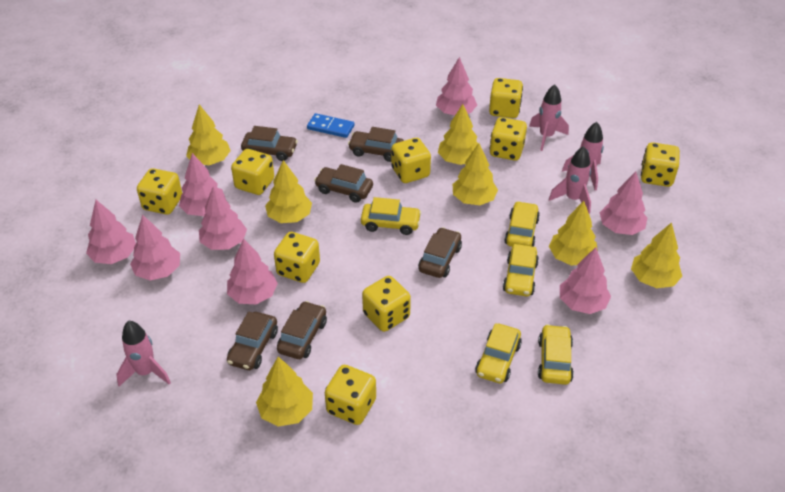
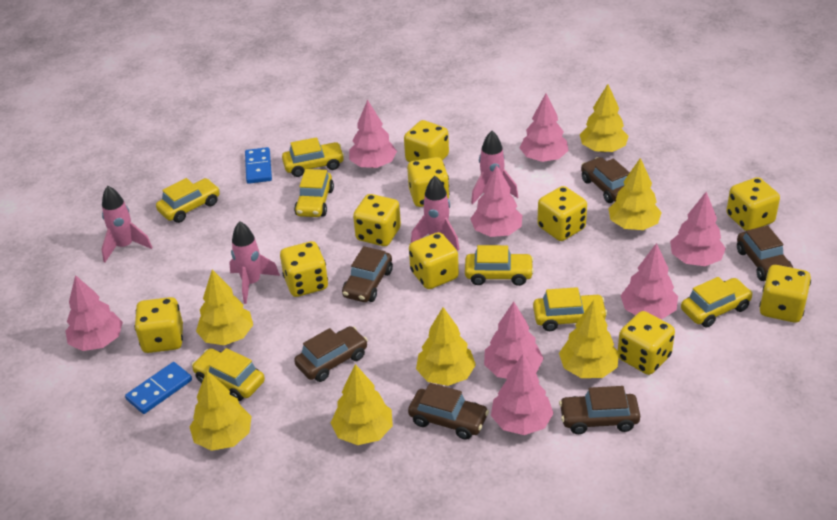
blue domino: 1 -> 2
yellow car: 5 -> 7
yellow dice: 9 -> 10

